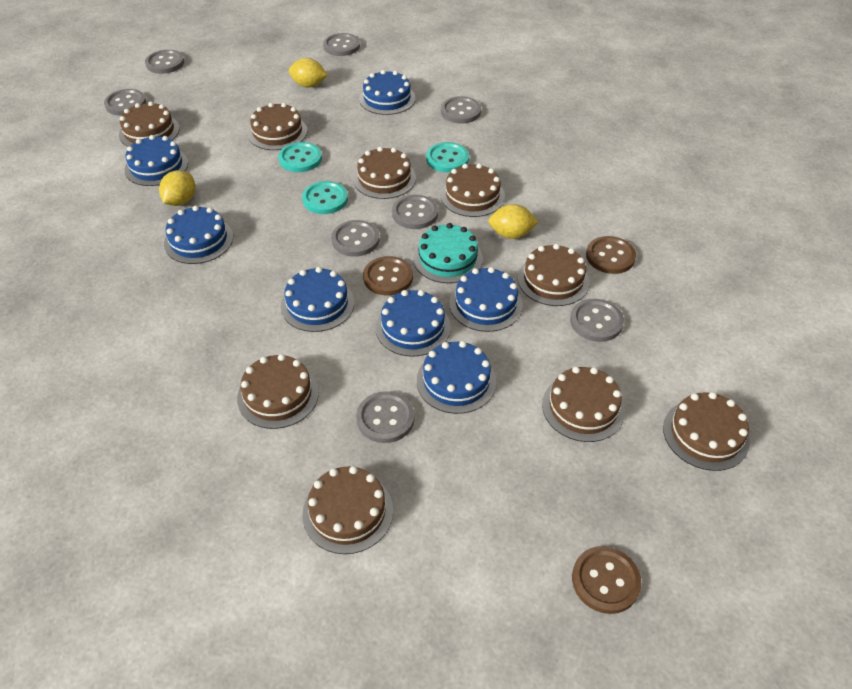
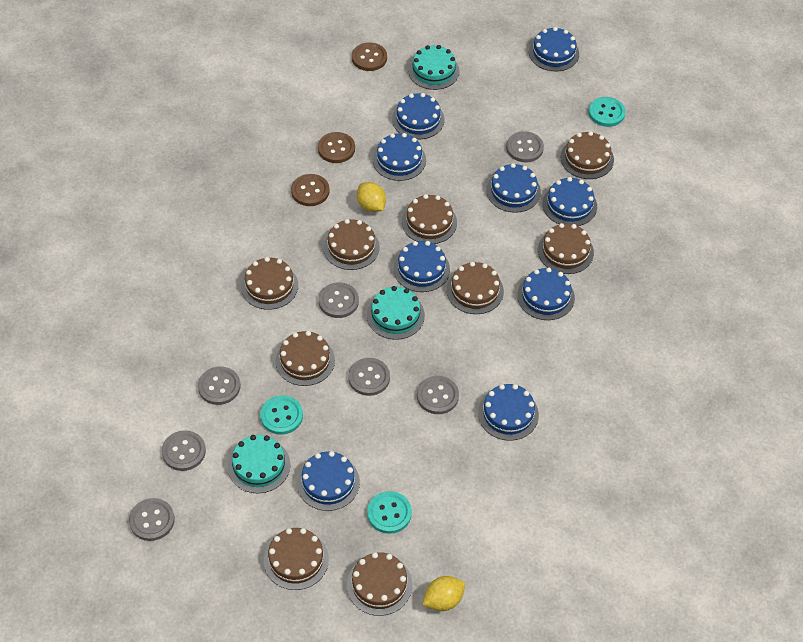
blue cake: 7 -> 9
grey button: 8 -> 7
turquoise cake: 1 -> 3
yellow lemon: 3 -> 2

